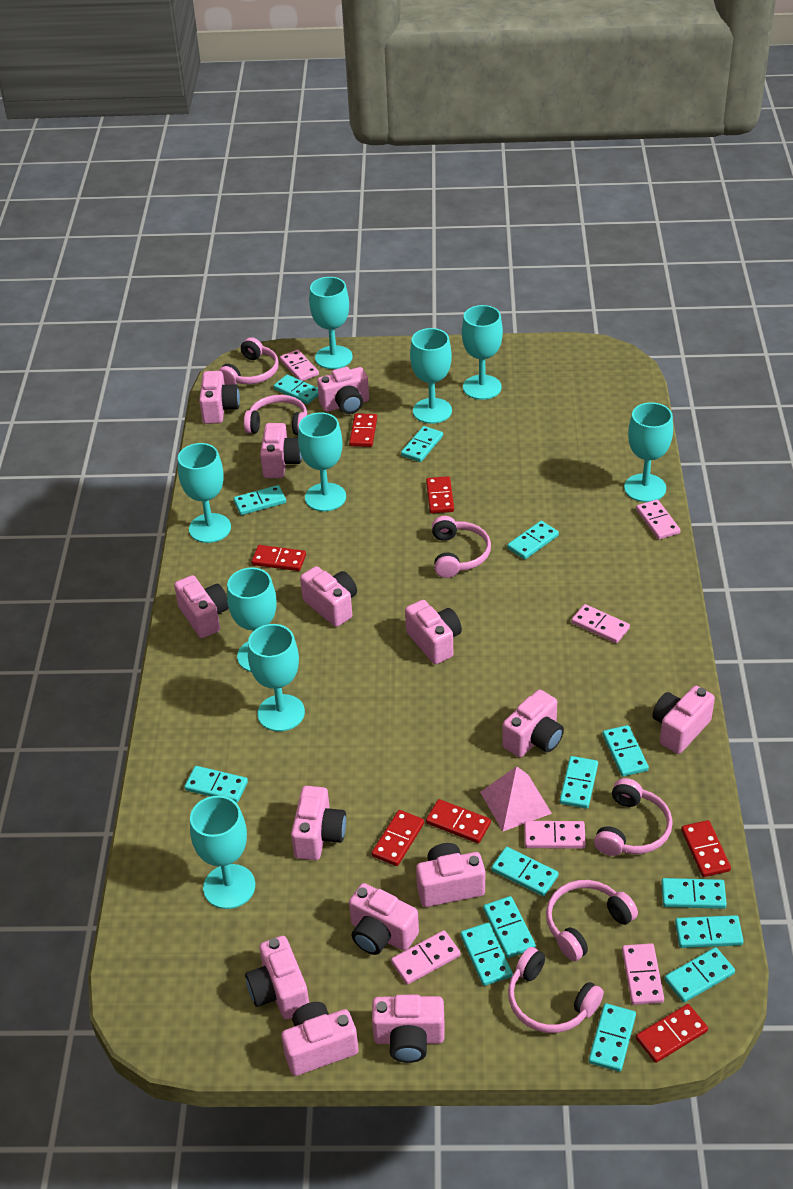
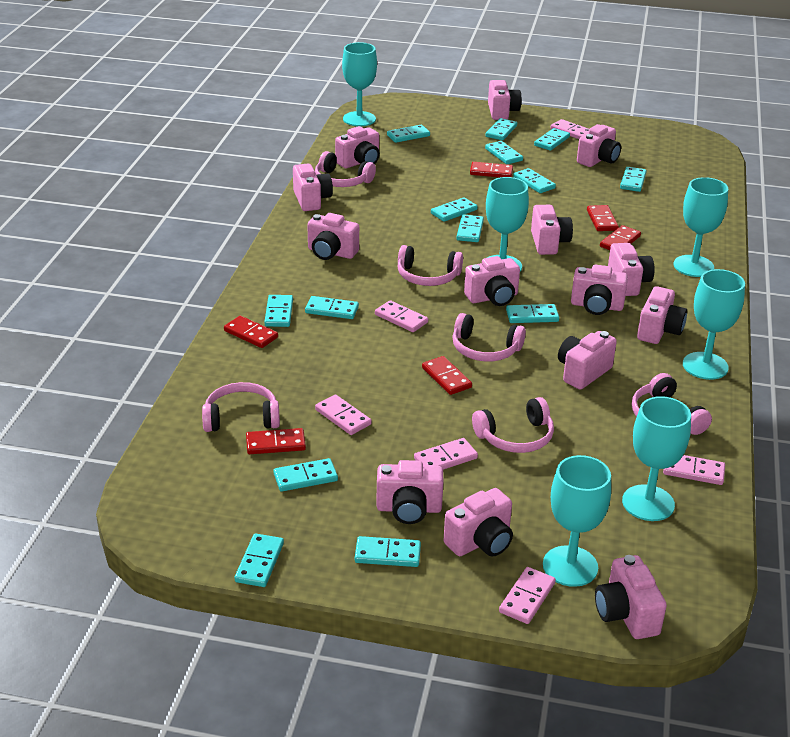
pink pyramid: 1 -> 0
red domino: 7 -> 6
turquoise goblet: 9 -> 6

